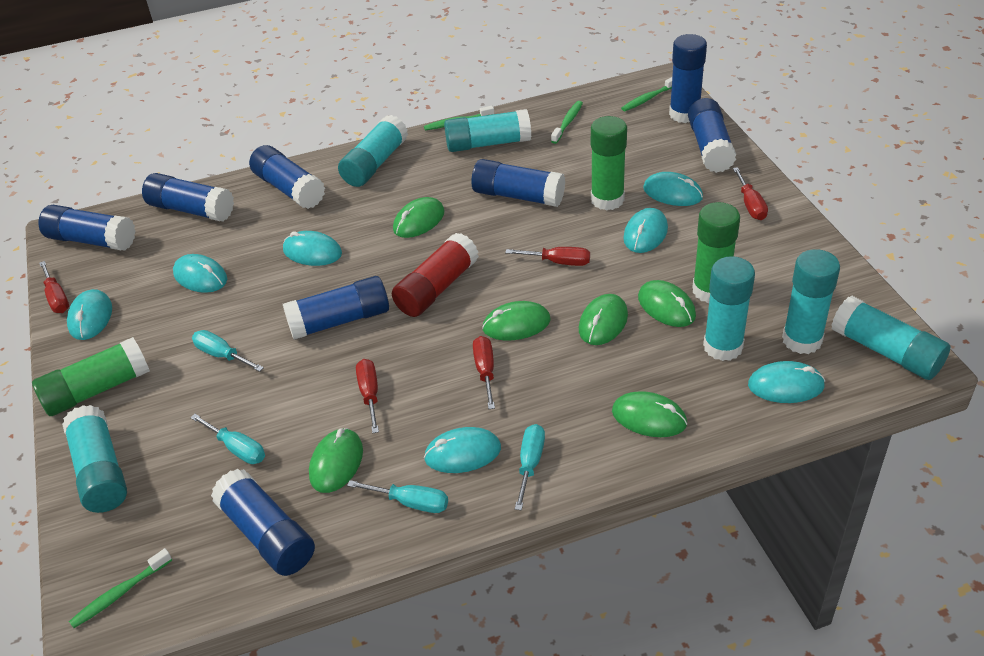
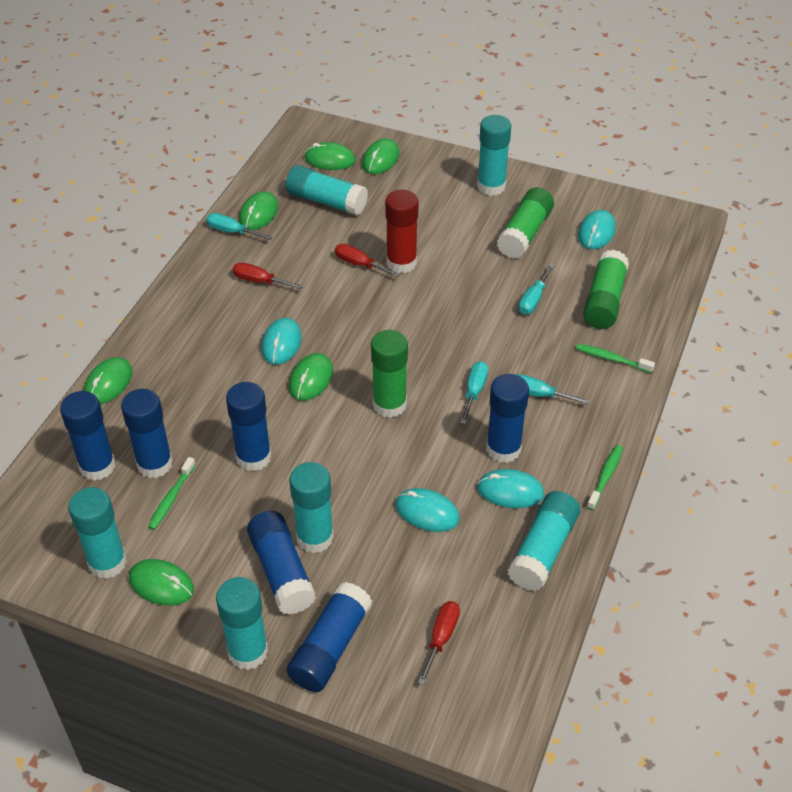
blue glue stick: 8 -> 6
green toothbrush: 4 -> 3
red screwdriver: 5 -> 3
turquoise mouse: 7 -> 4

